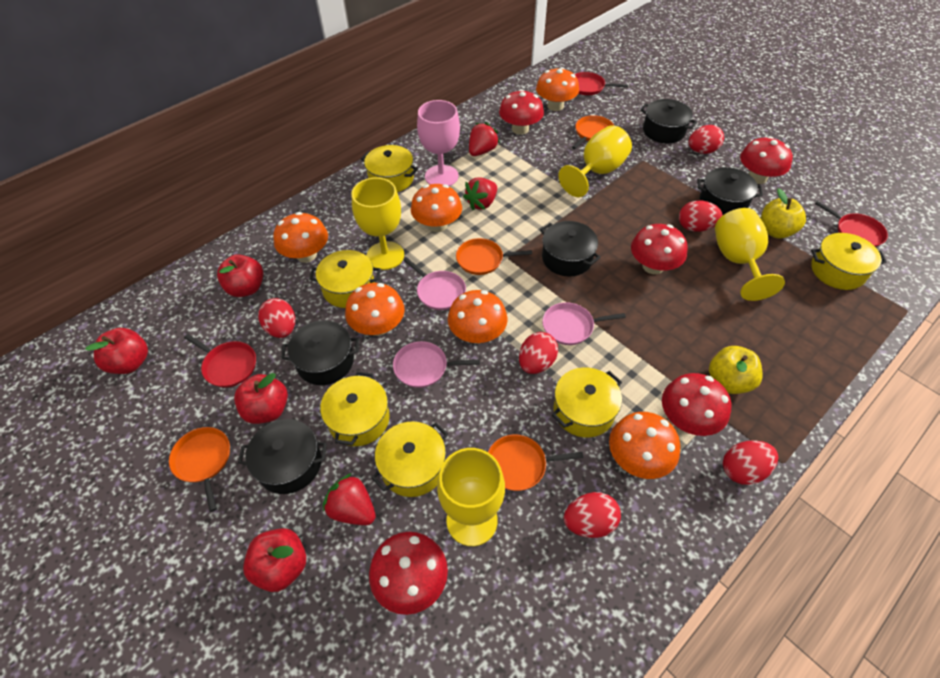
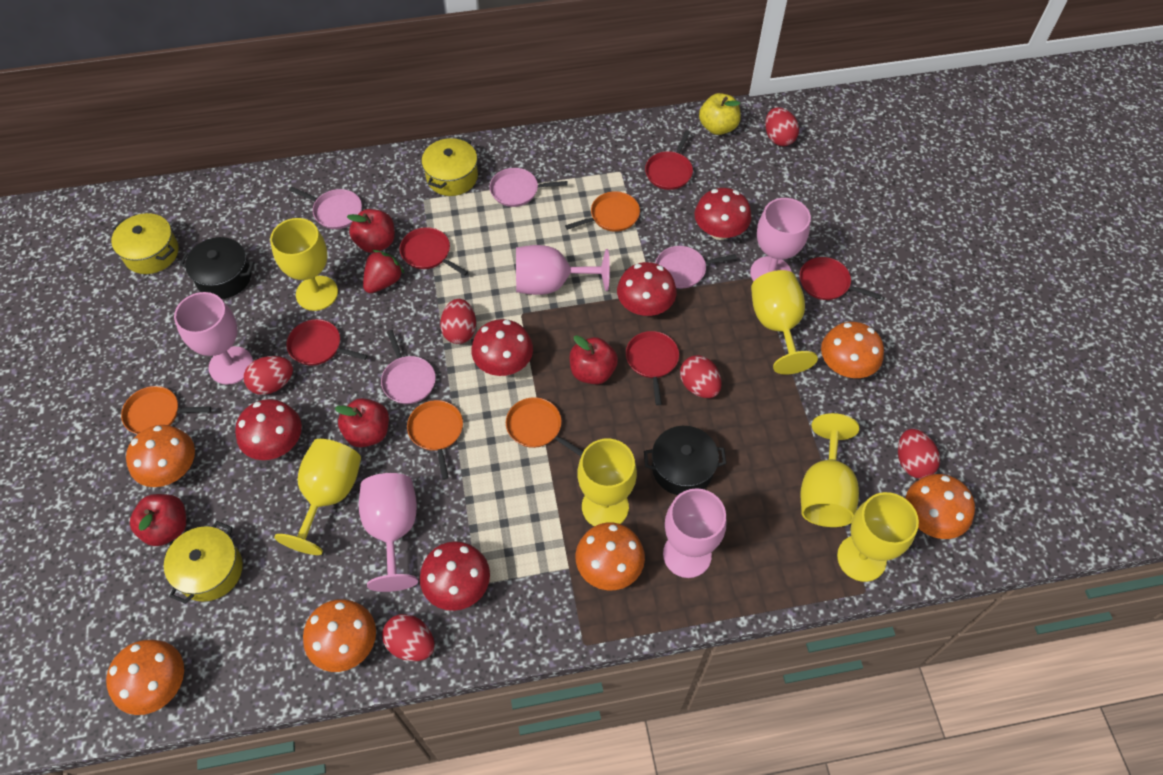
black pot: 5 -> 2
pink goblet: 1 -> 5
pink pan: 3 -> 4
red pan: 3 -> 5
red strawberry: 3 -> 1
yellow apple: 2 -> 1
yellow goblet: 4 -> 6
yellow pot: 6 -> 3

